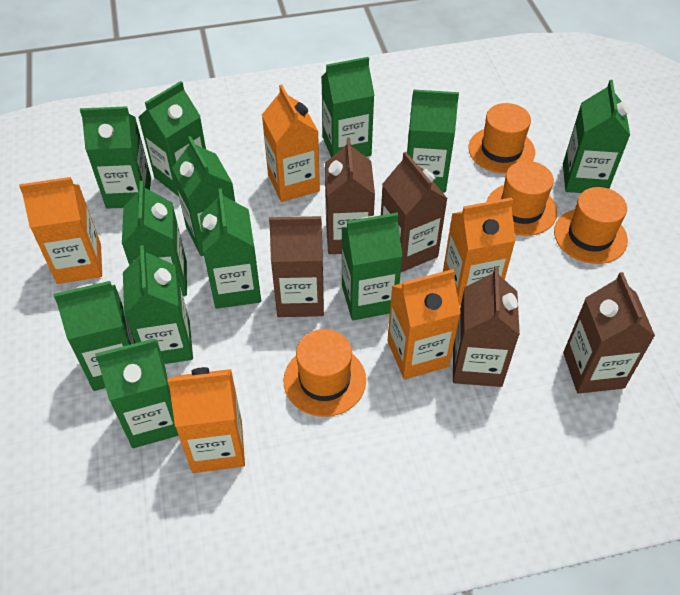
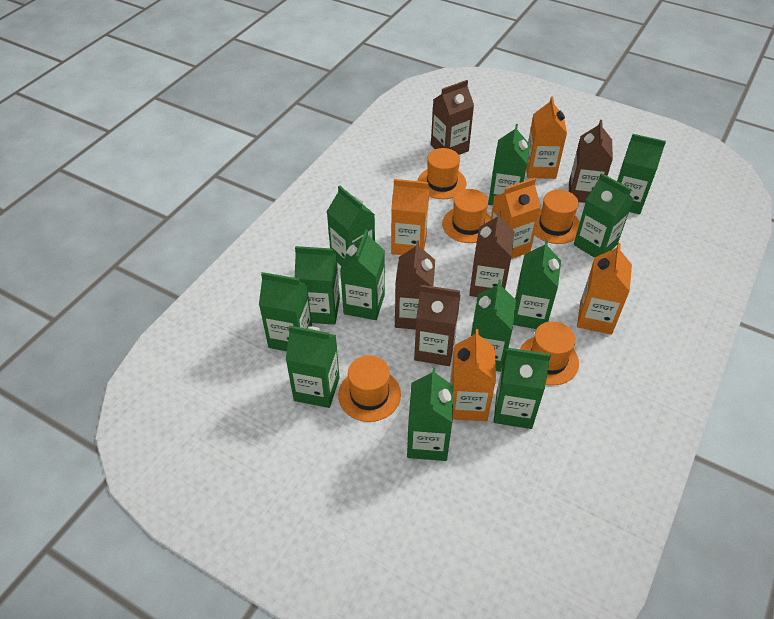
orange hat: 4 -> 5

